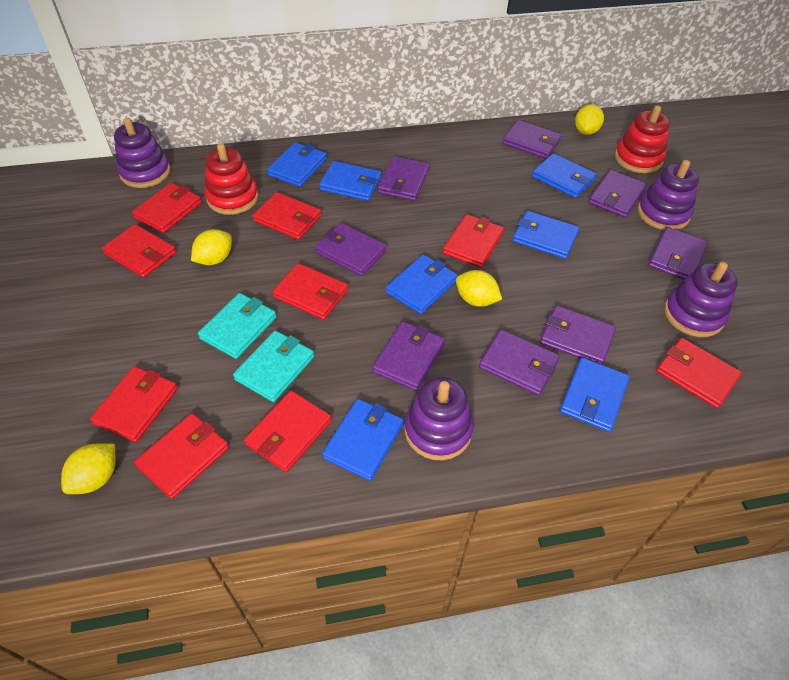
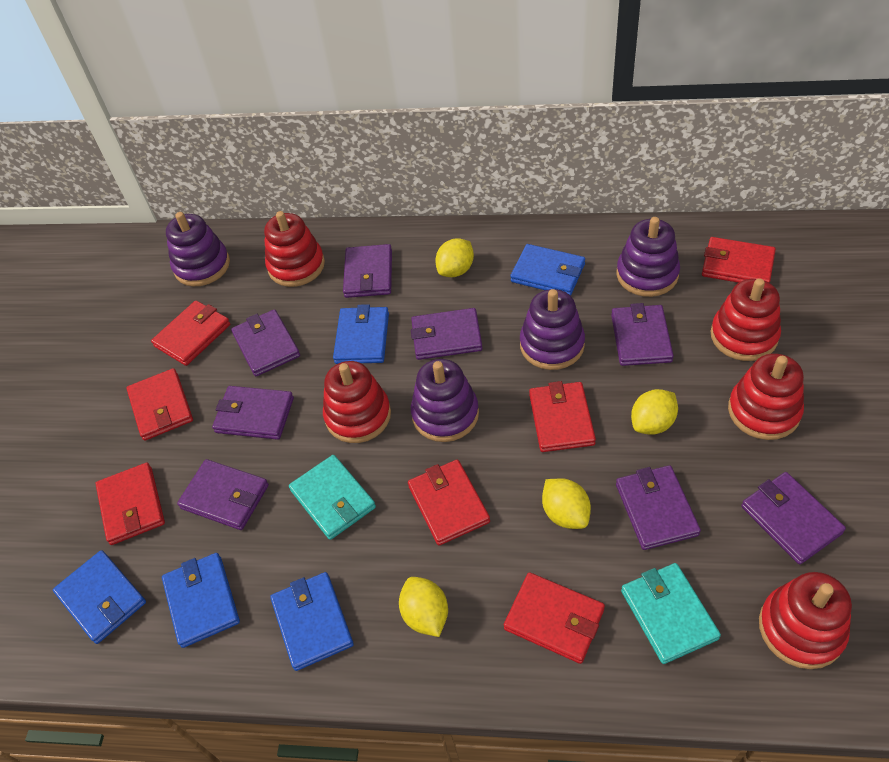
blue wallet: 7 -> 5
red stacking toy: 2 -> 5
red wallet: 9 -> 7

